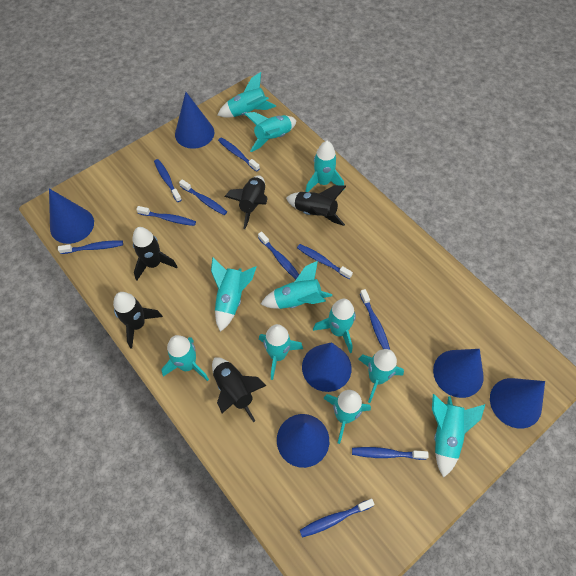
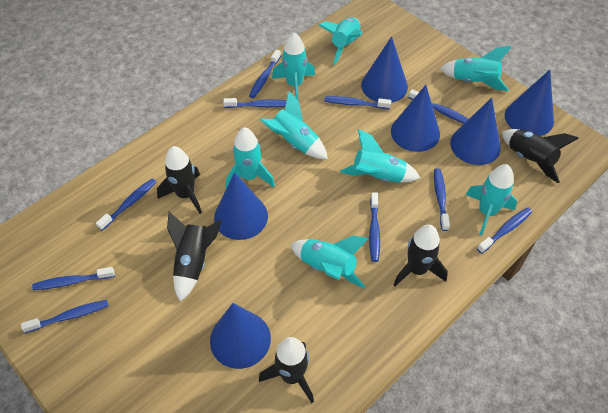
turquoise rocket: 11 -> 8

